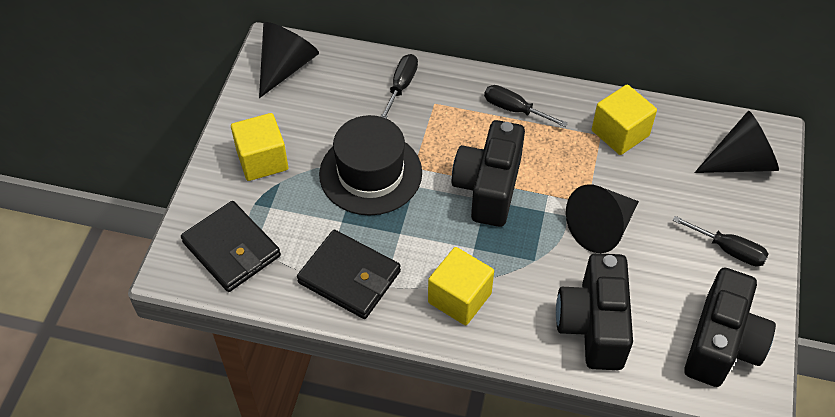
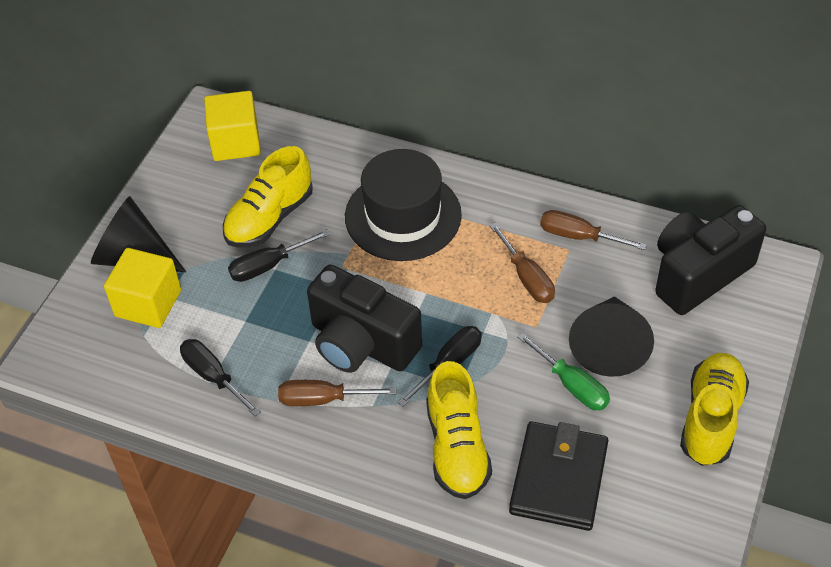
black camera: 3 -> 2
black cone: 3 -> 2
black wallet: 2 -> 1
brown screwdriver: 0 -> 3
green screwdriver: 0 -> 1
yellow cube: 3 -> 2
yellow shoe: 0 -> 3

